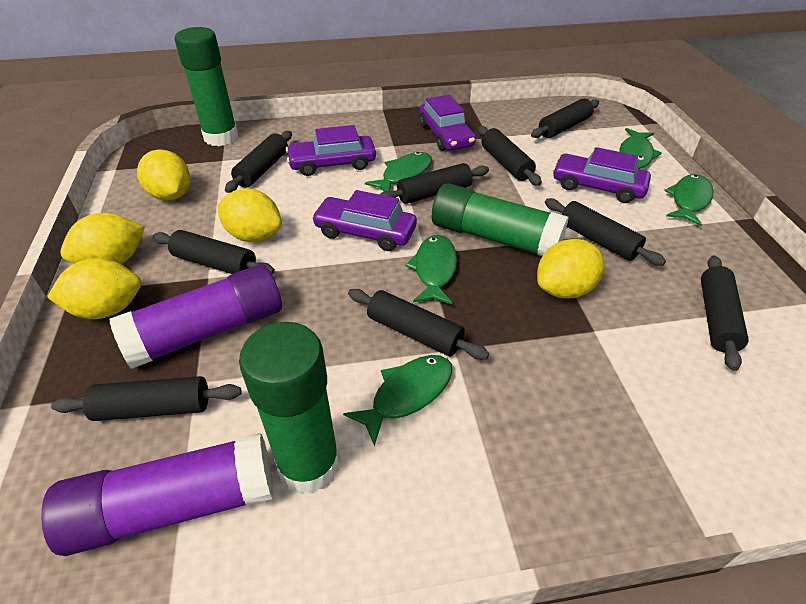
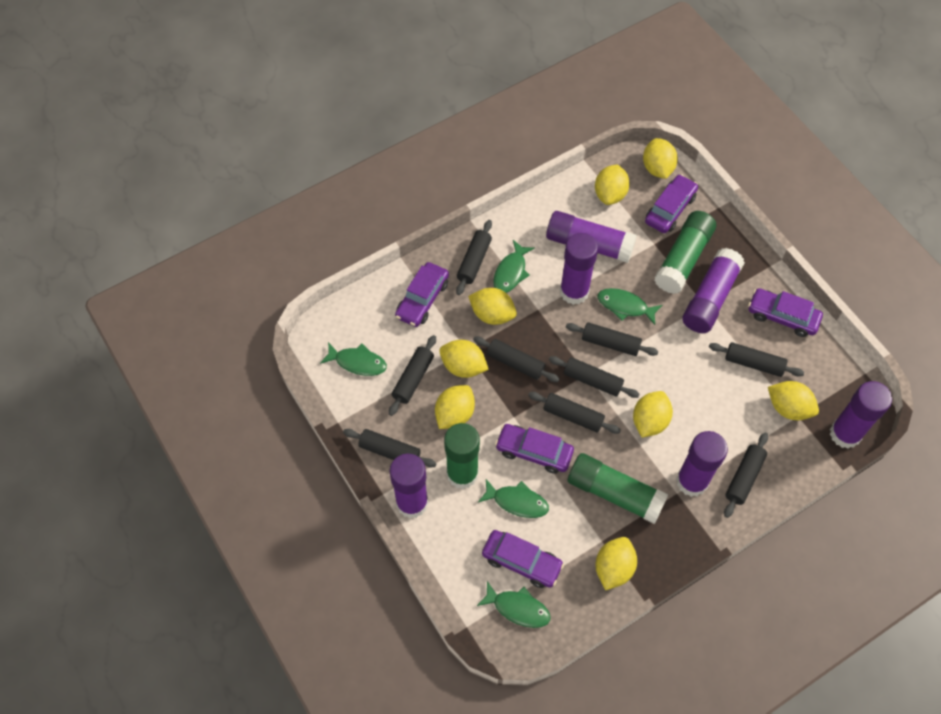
purple car: 4 -> 5
purple glue stick: 2 -> 6
yellow lemon: 5 -> 8

